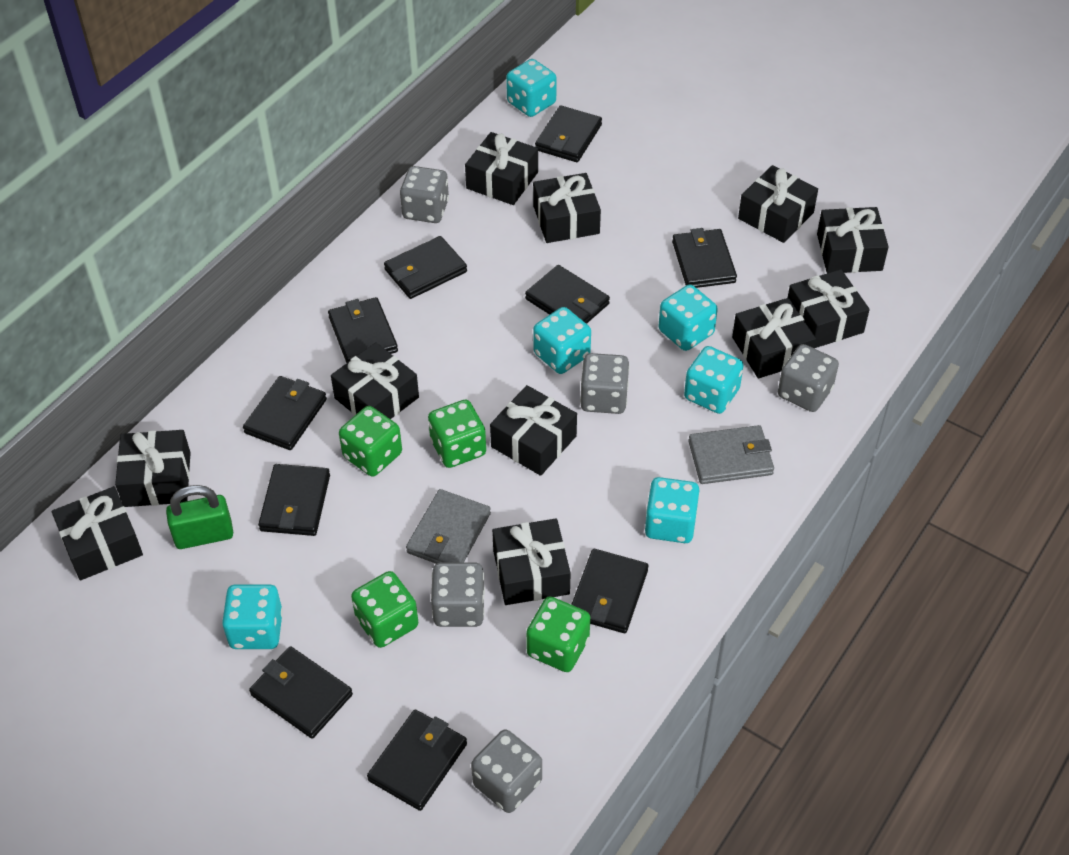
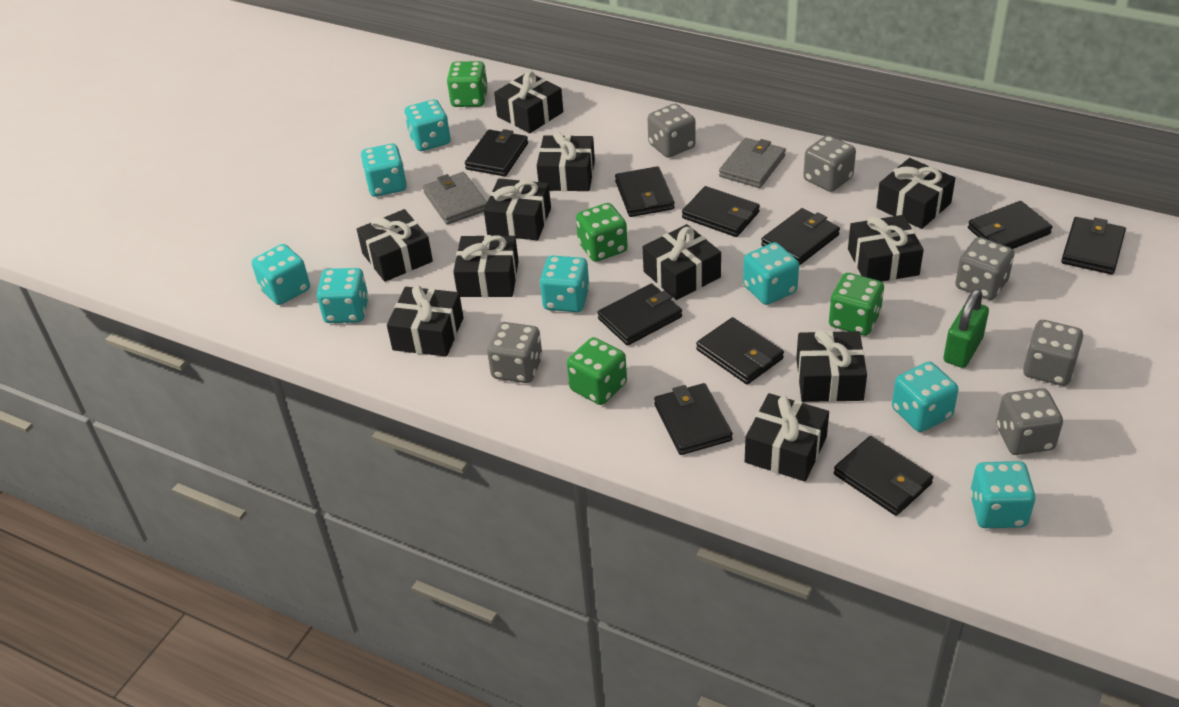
grey dice: 5 -> 6
turquoise dice: 6 -> 8

